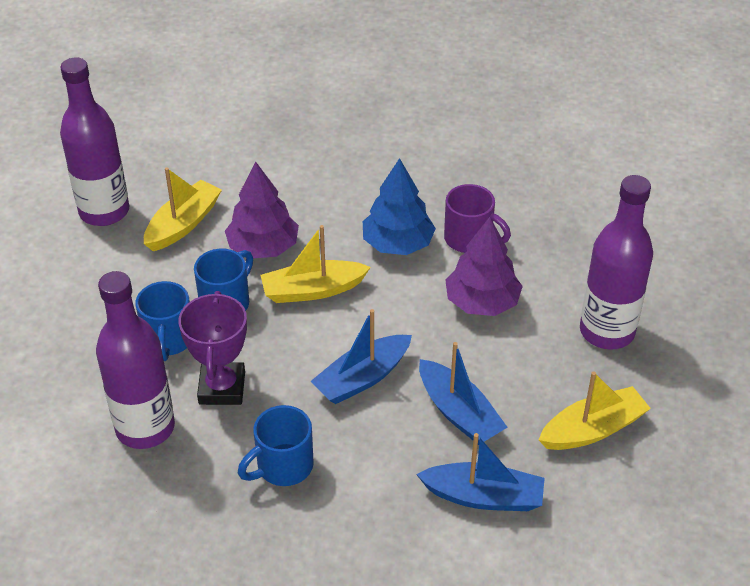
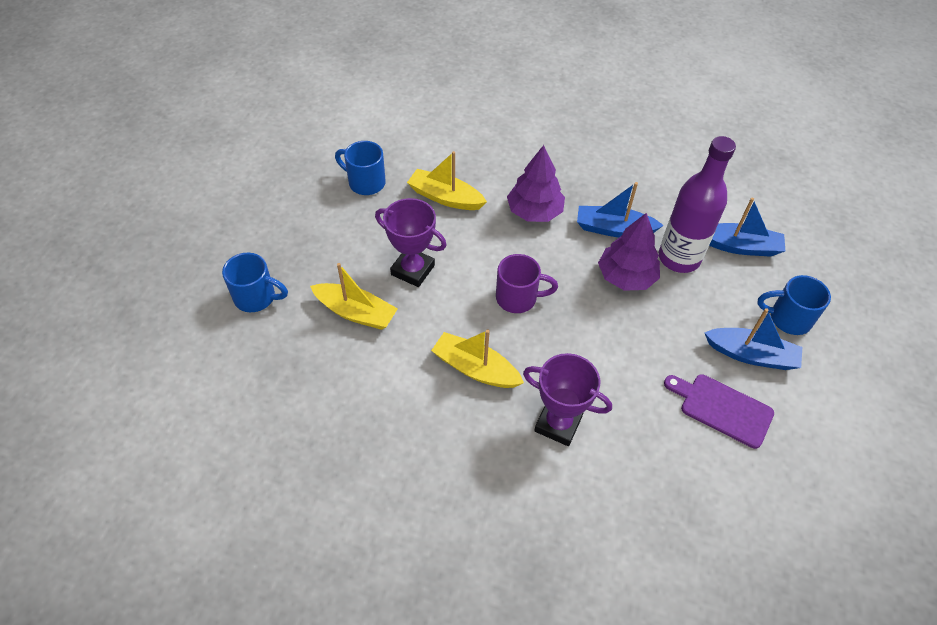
blue tree: 1 -> 0
purple bottle: 3 -> 1
purple cutting board: 0 -> 1
purple trophy: 1 -> 2

